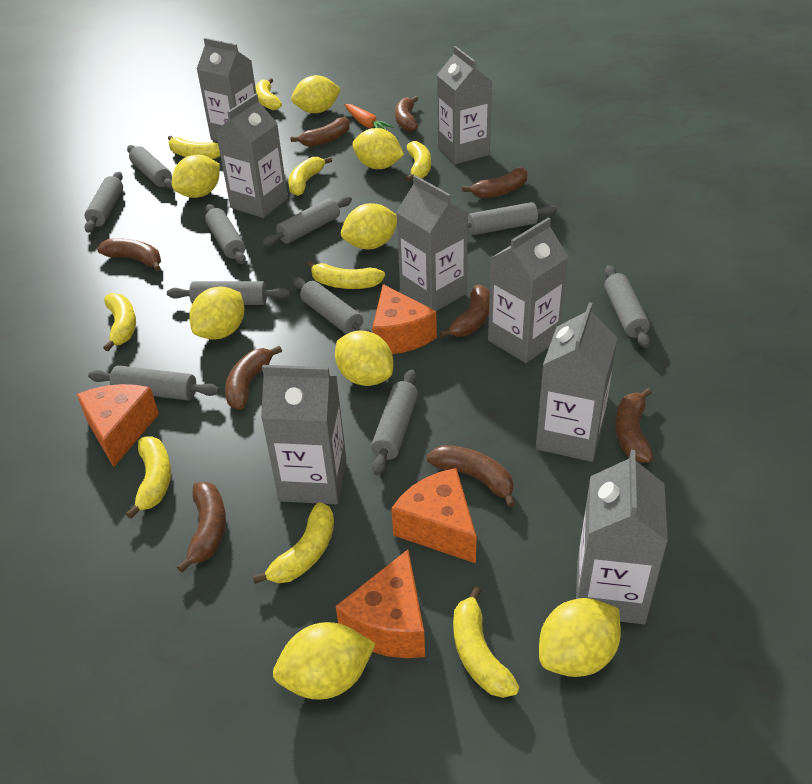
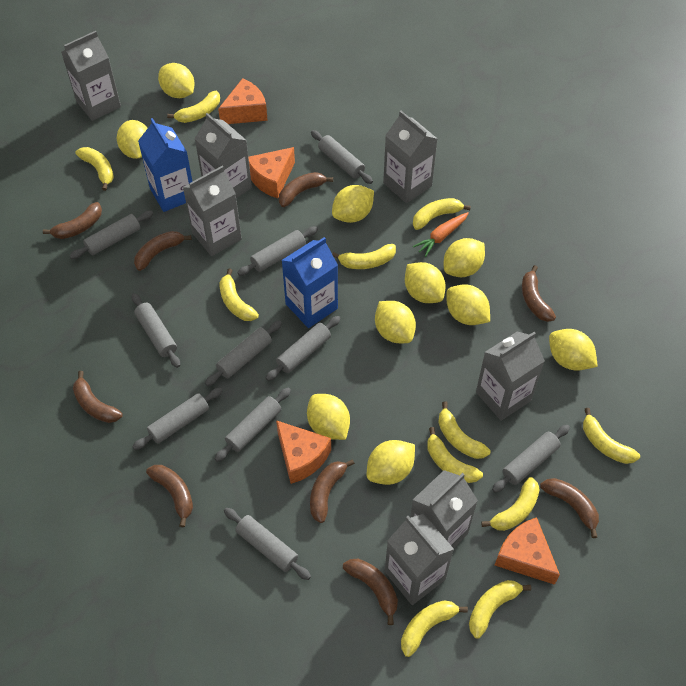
blue carton: 0 -> 2
grey carton: 8 -> 7
yellow banana: 9 -> 11
yellow lemon: 8 -> 10

